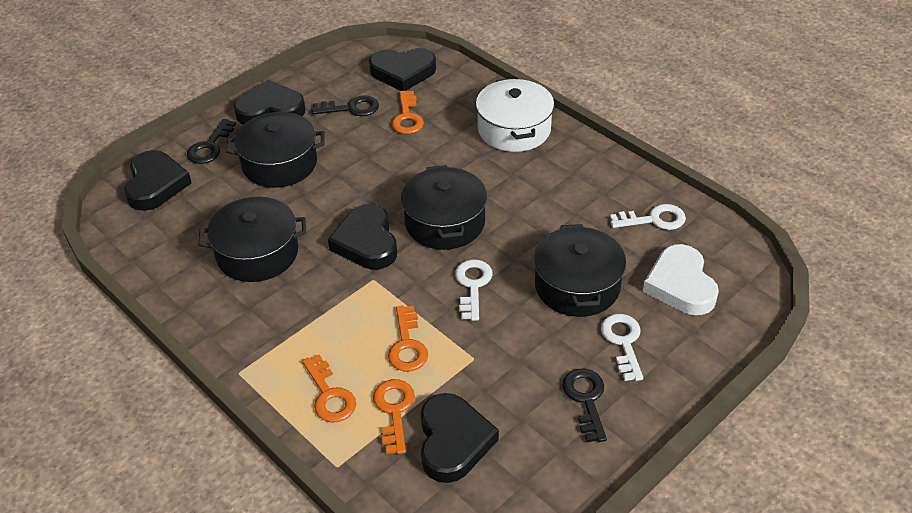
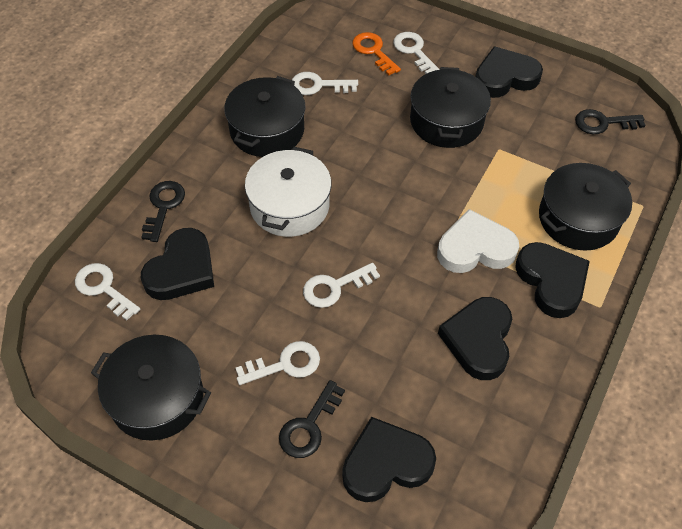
orange key: 4 -> 1
white key: 3 -> 5

